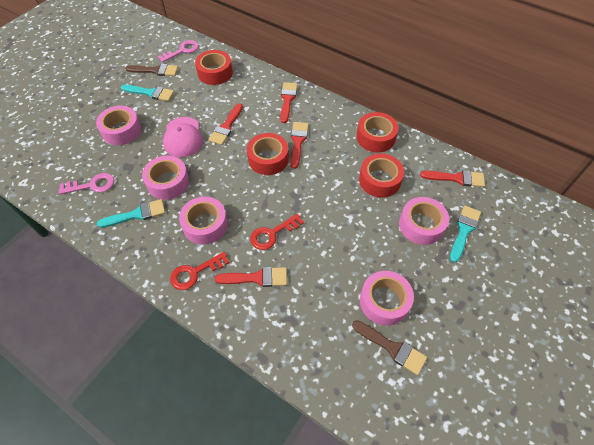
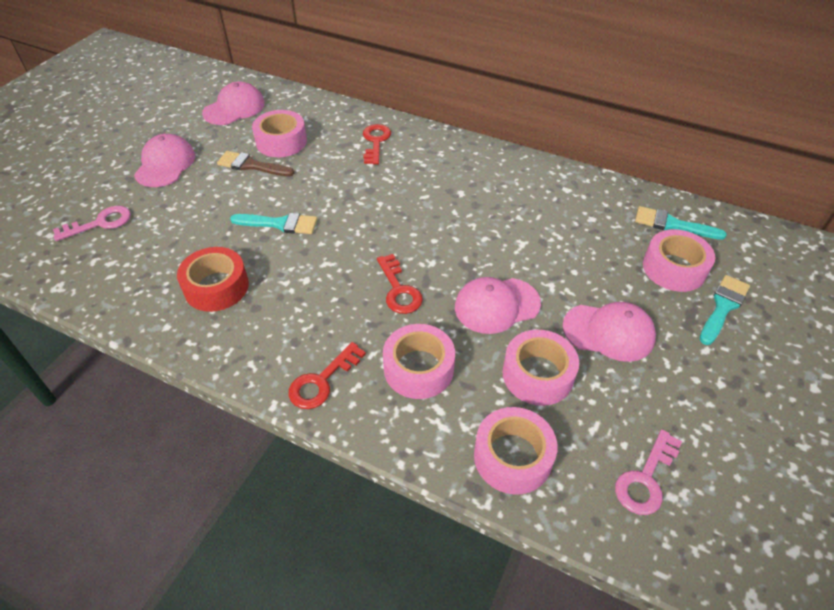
brown brush: 2 -> 1
pink cap: 1 -> 4
red brush: 5 -> 0
red key: 2 -> 3
red tape: 4 -> 1

